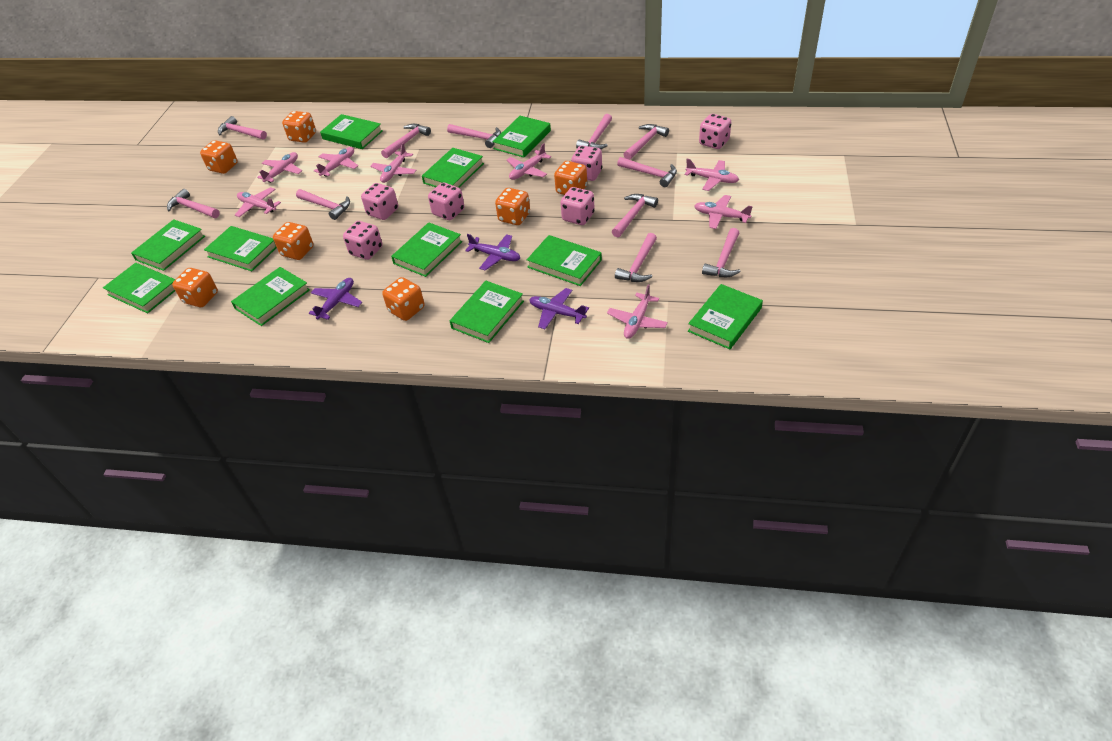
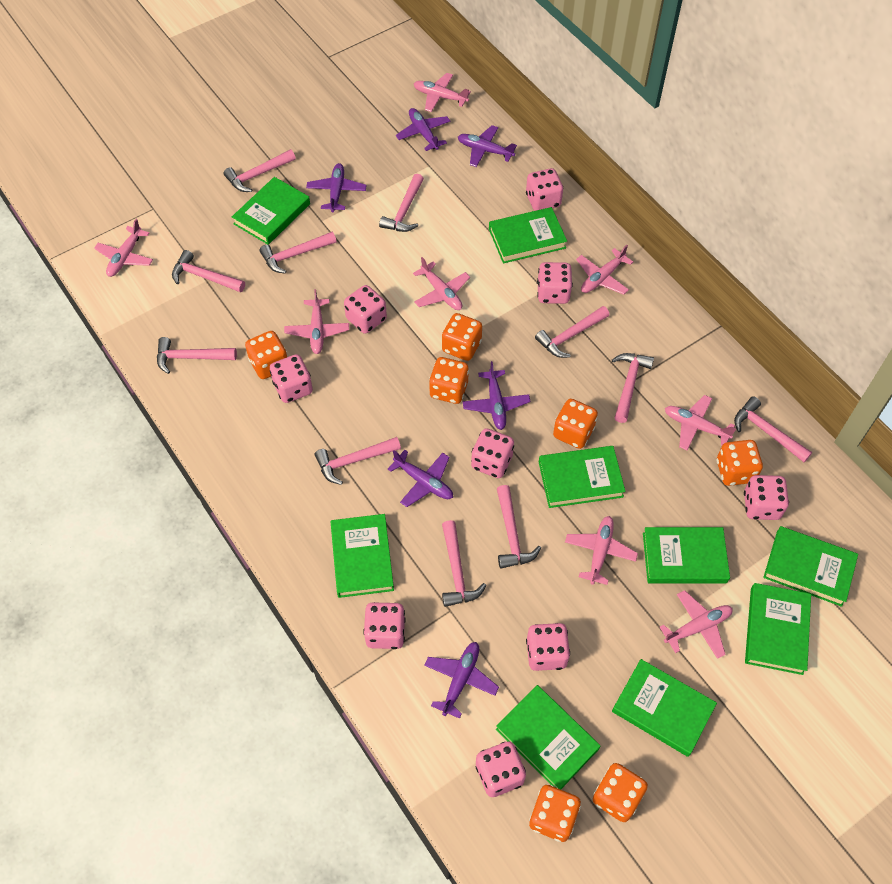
green book: 11 -> 9
pink dice: 6 -> 9
purple plane: 3 -> 6

